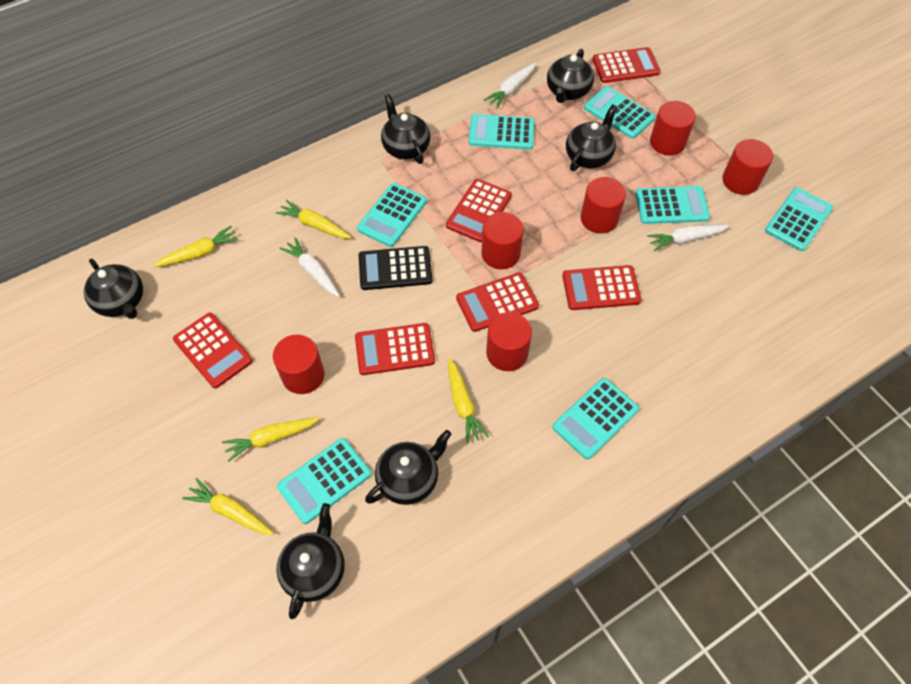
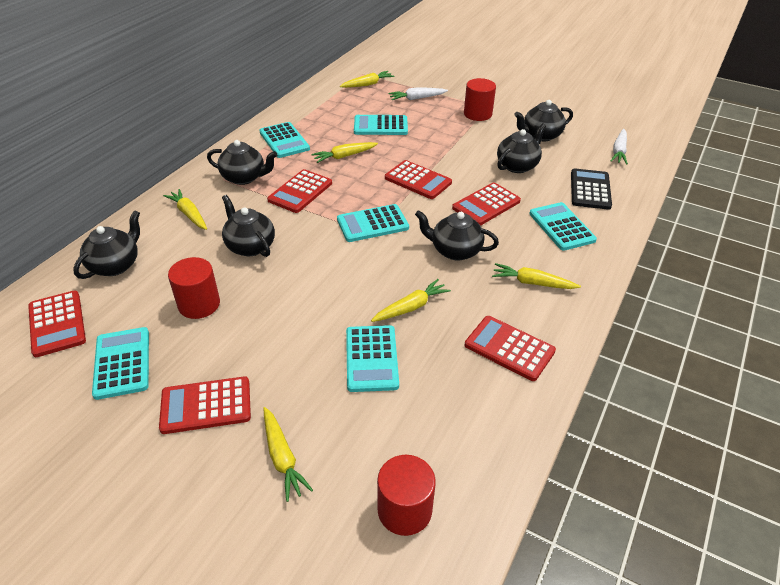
red cylinder: 6 -> 3
turquoise calculator: 7 -> 6
white carrot: 3 -> 2
yellow carrot: 5 -> 6

